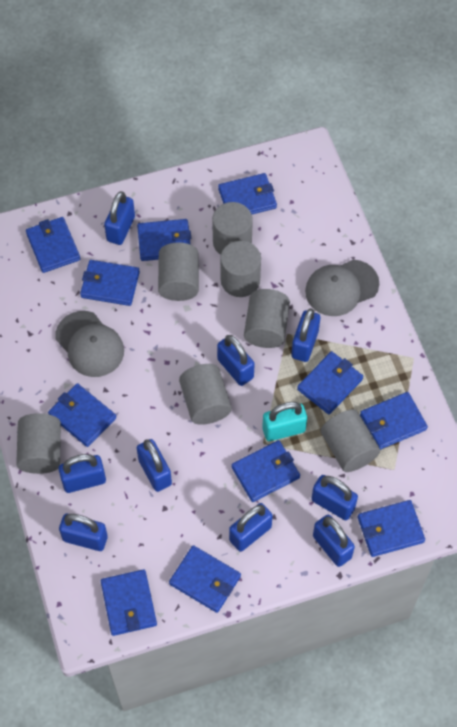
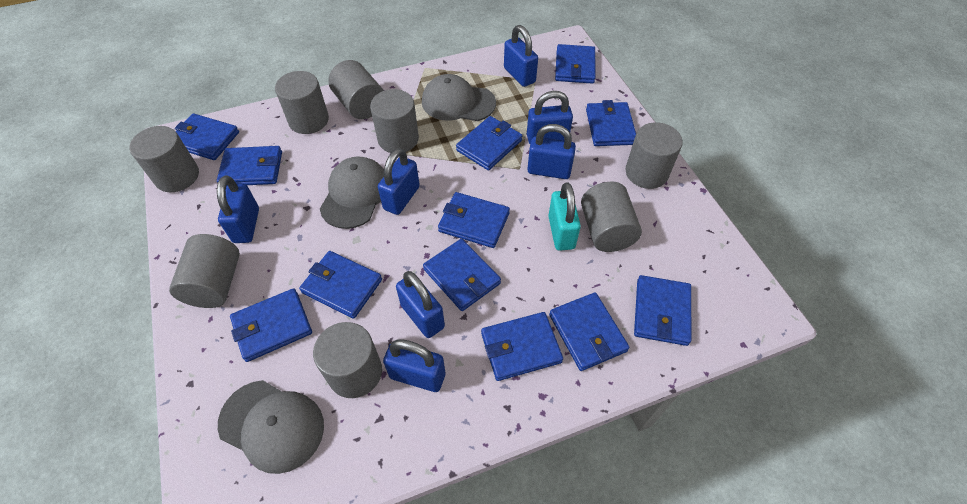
blue padlock: 9 -> 7
blue wallet: 11 -> 12
grey cap: 2 -> 3
grey cylinder: 7 -> 8

